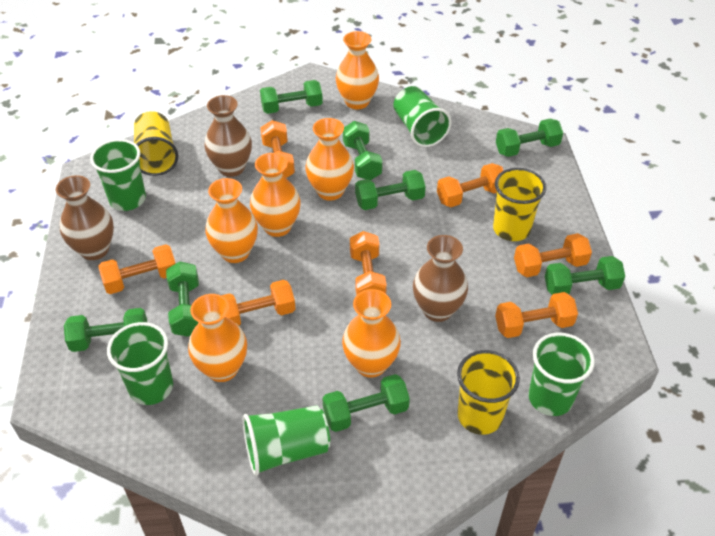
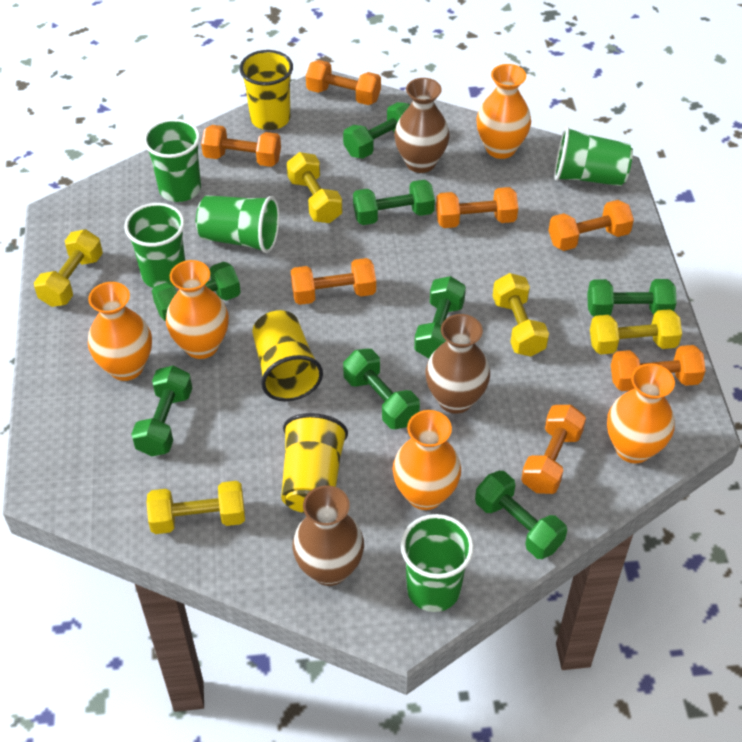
orange vase: 6 -> 5
yellow dumbbell: 0 -> 5

